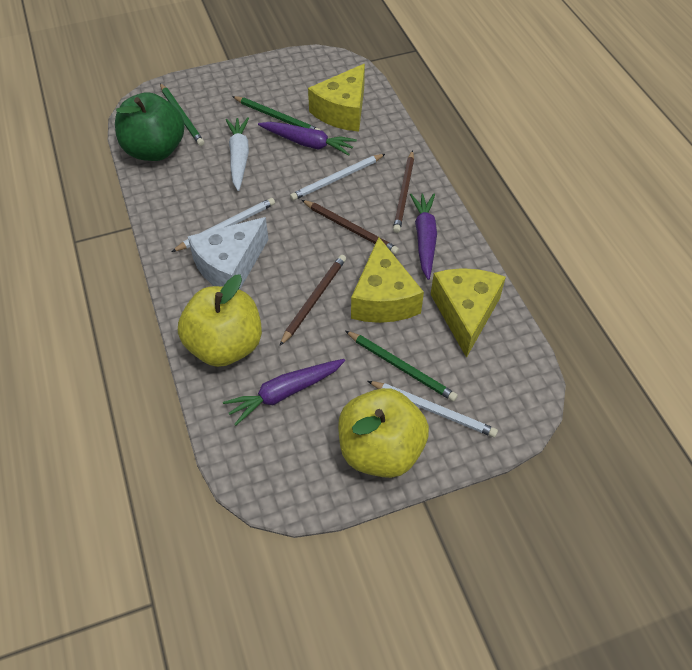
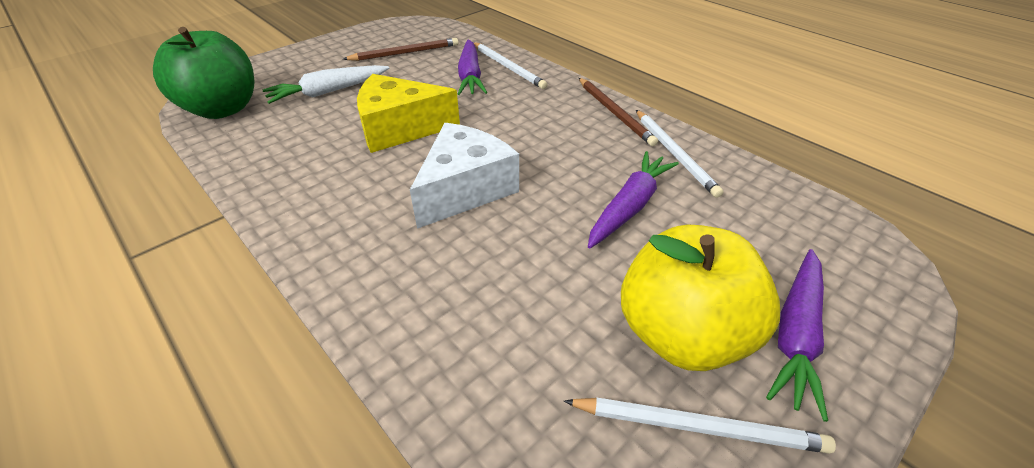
brown pencil: 3 -> 2
green pencil: 3 -> 0
yellow apple: 2 -> 1
yellow cheese: 3 -> 1

